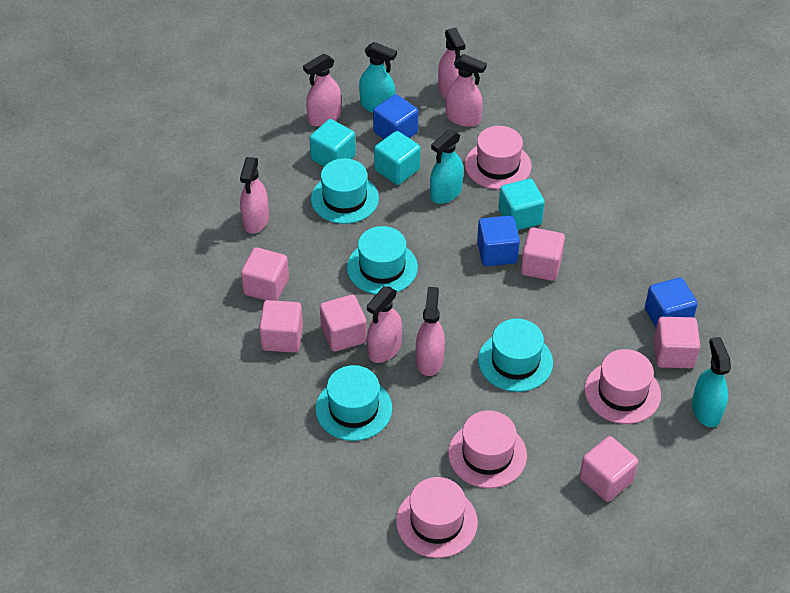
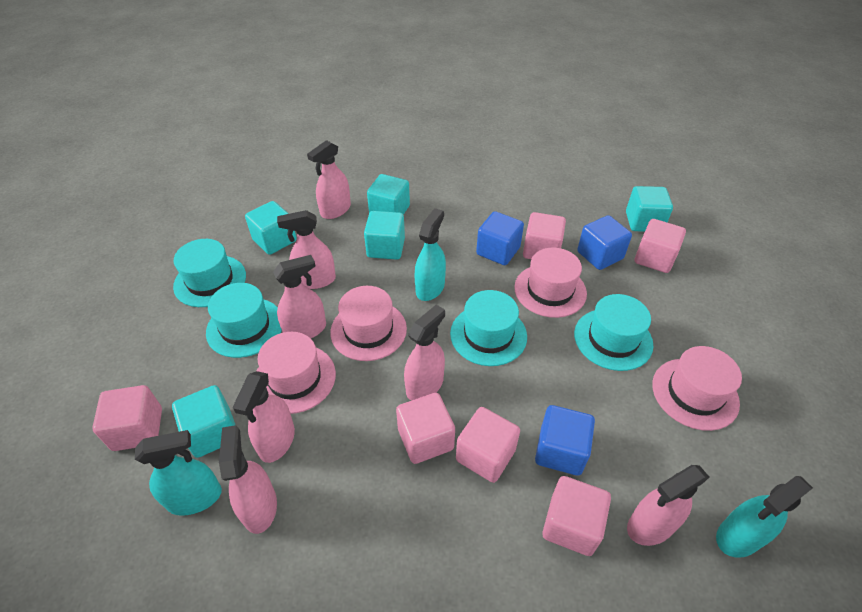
pink spray bottle: 6 -> 7
turquoise cube: 3 -> 5

